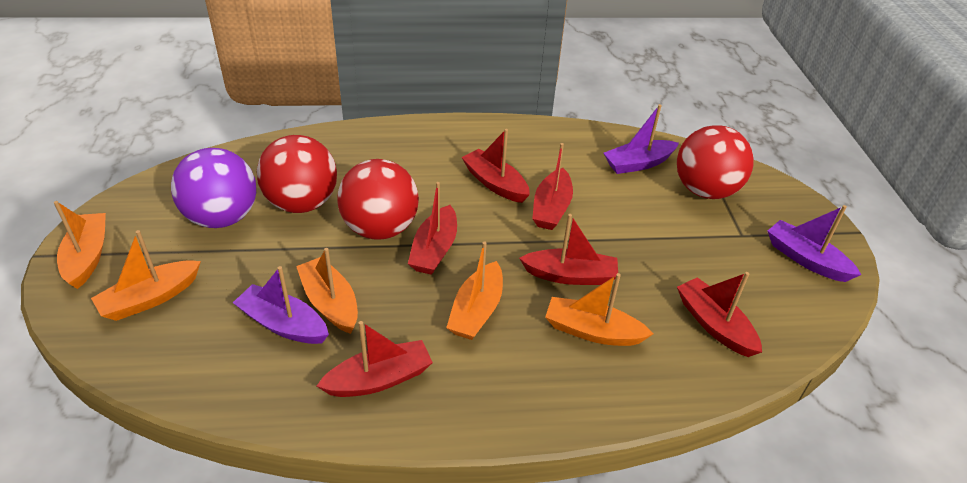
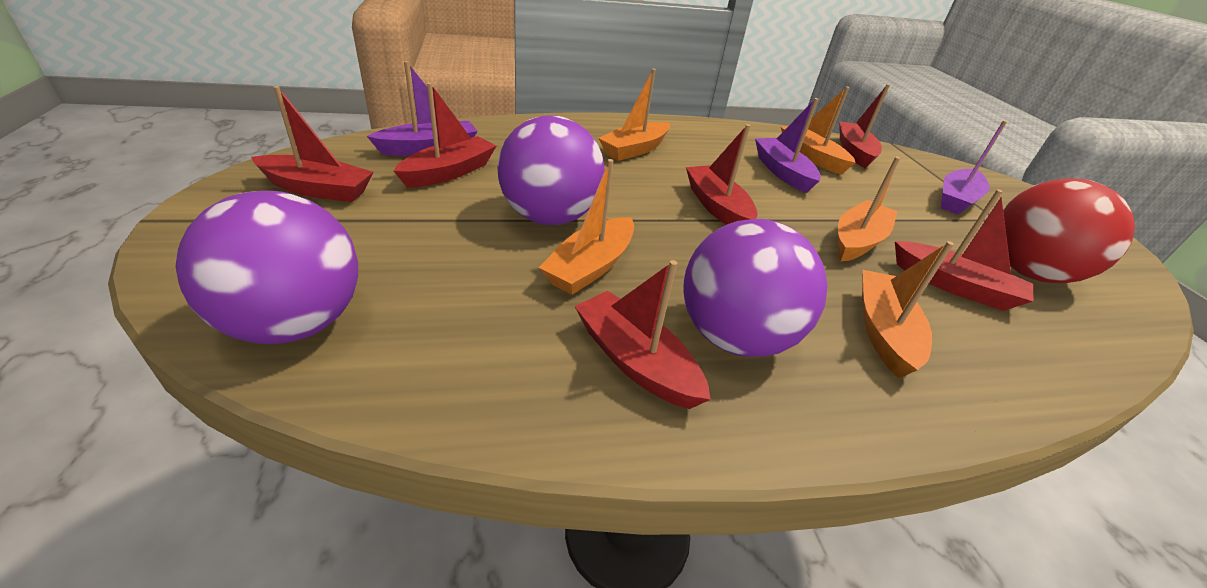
purple ball: 1 -> 3
red ball: 3 -> 1

